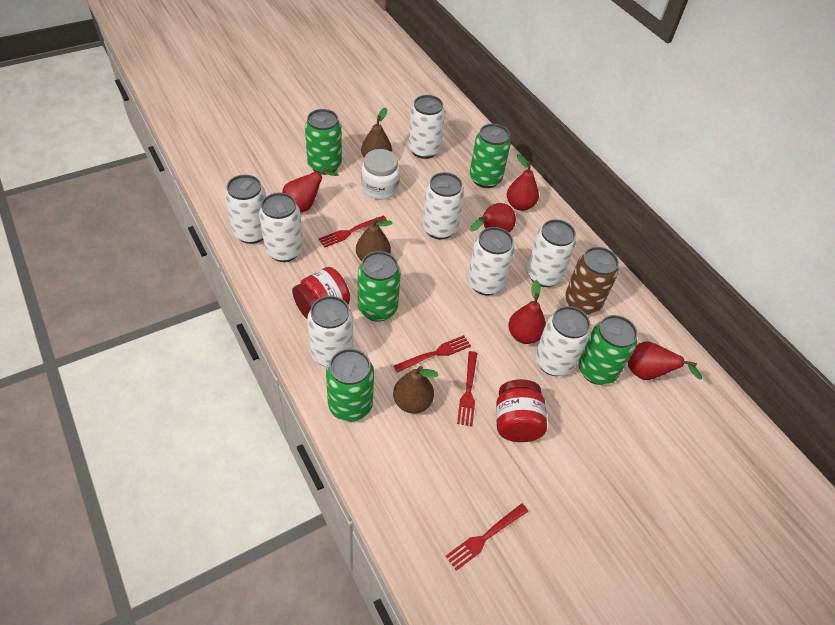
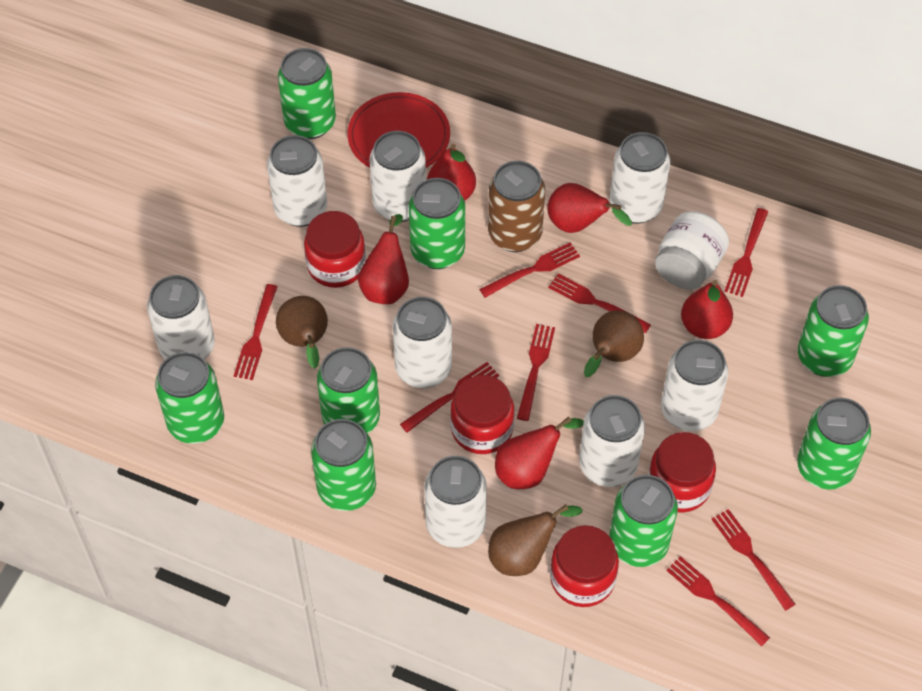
green can: 5 -> 8
red fork: 4 -> 8
red jar: 2 -> 4
red plate: 0 -> 1

